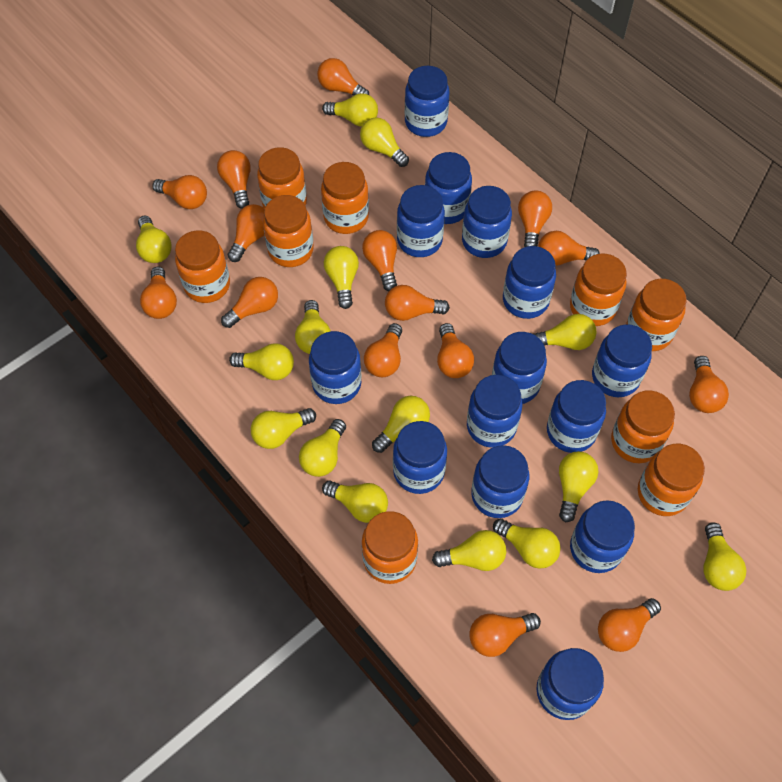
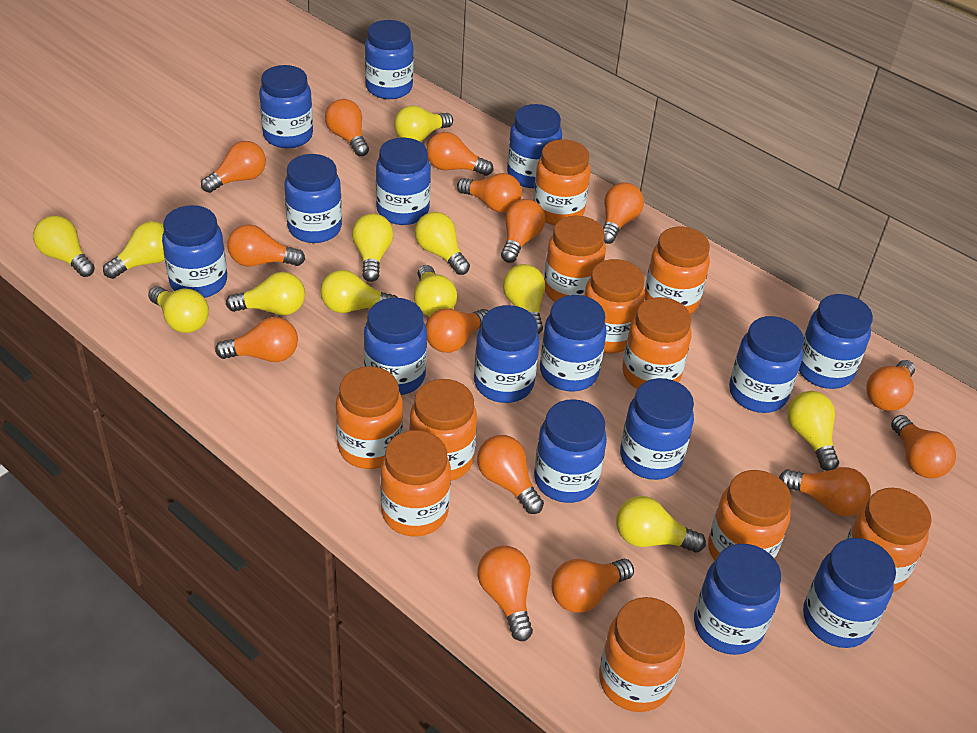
blue jar: 14 -> 15
orange jar: 9 -> 11
yellow light bulb: 15 -> 12

